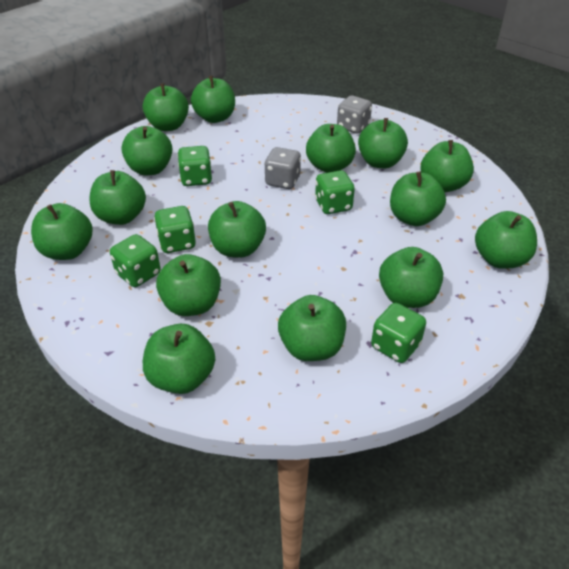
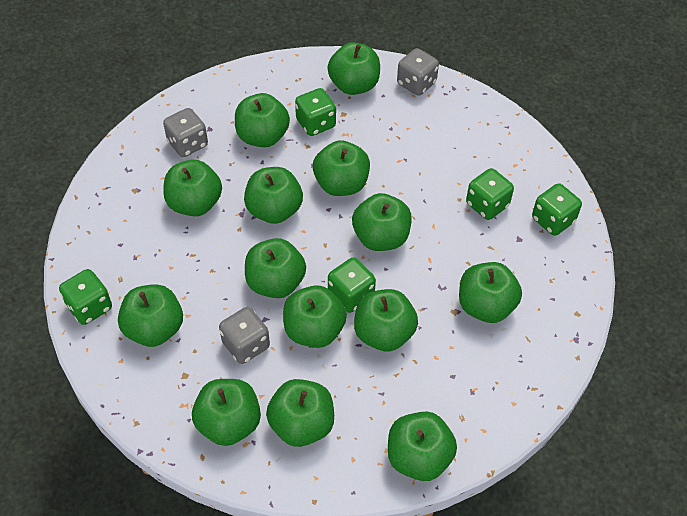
green apple: 15 -> 14
grey dice: 2 -> 3

